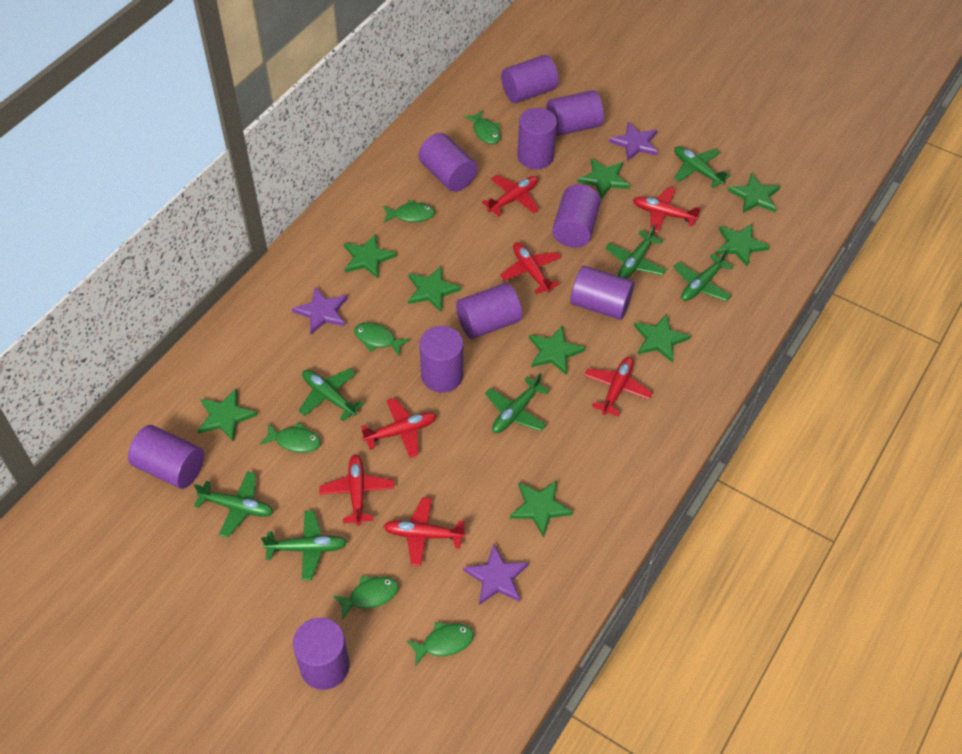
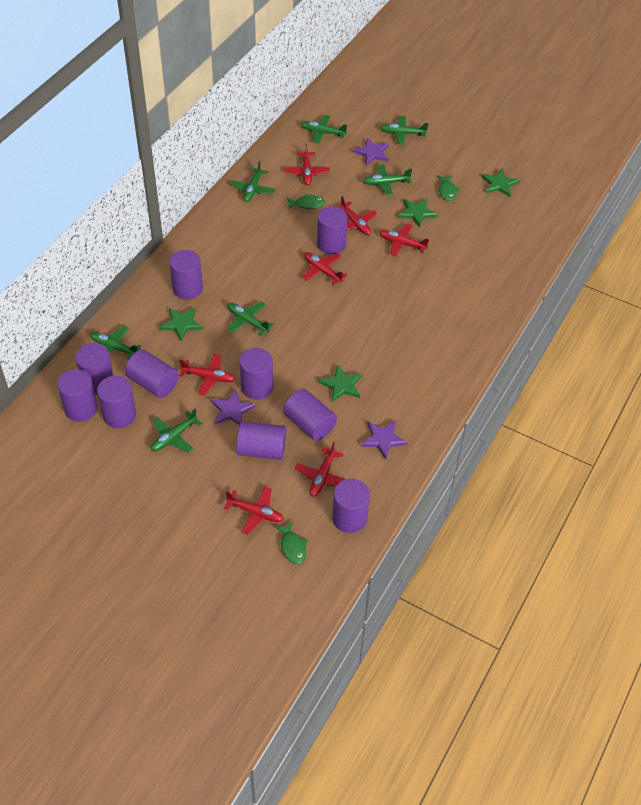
green fish: 6 -> 3
green star: 9 -> 4

